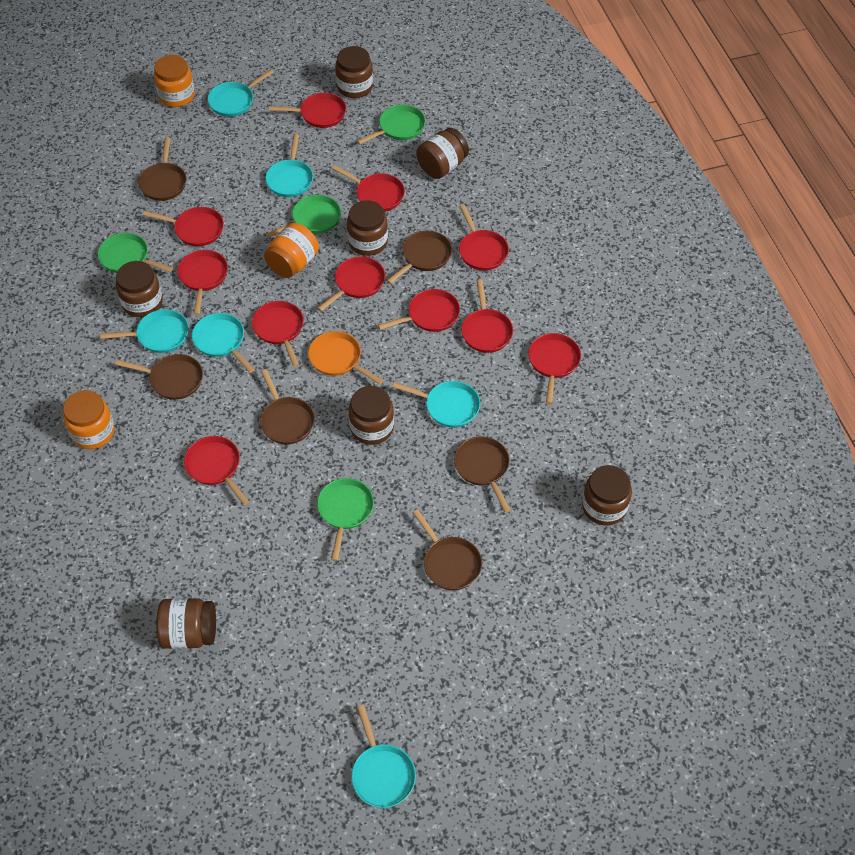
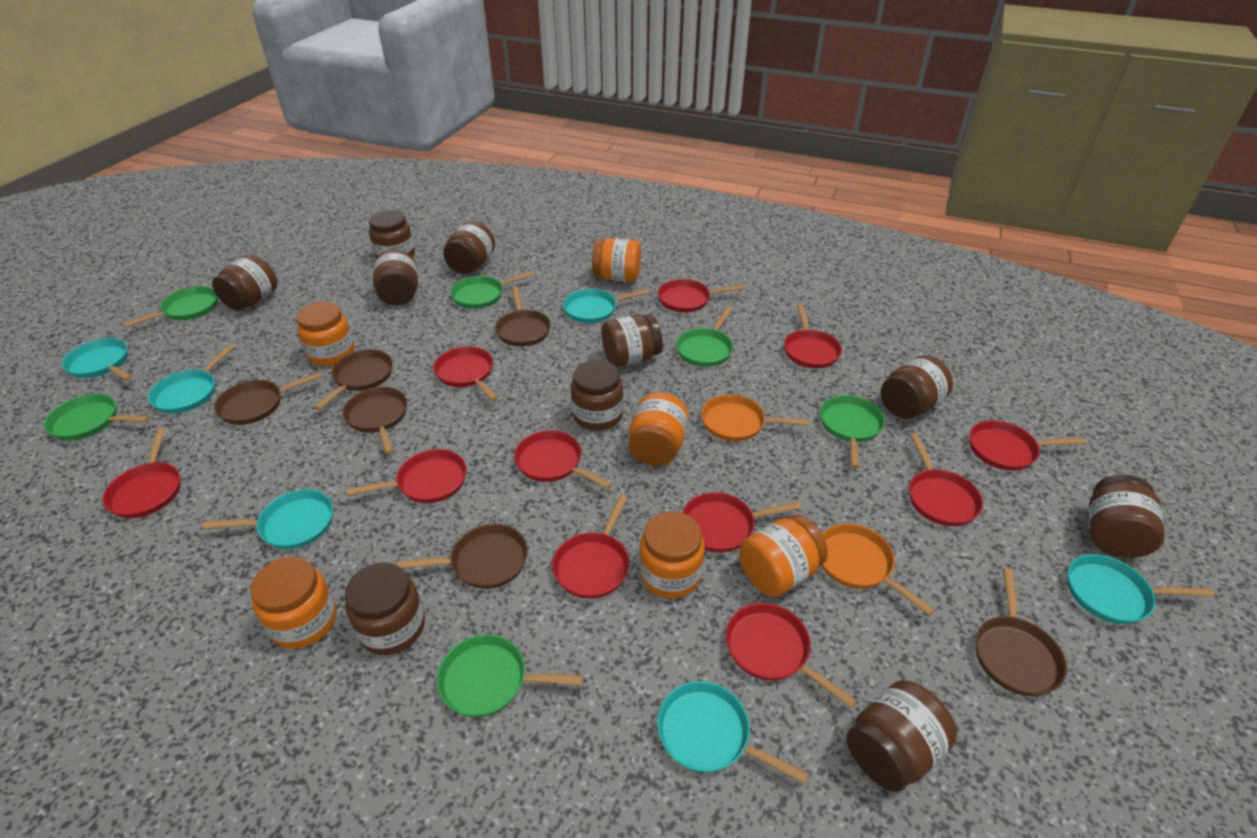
brown jar: 7 -> 10
green pan: 4 -> 6
orange jar: 3 -> 6
orange pan: 1 -> 2

